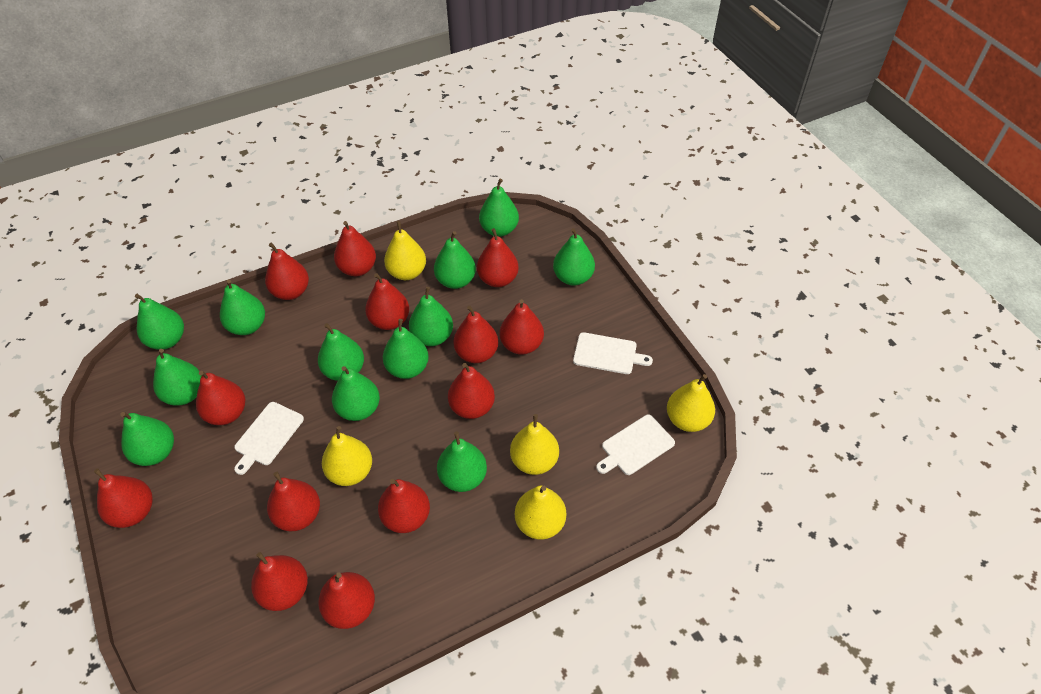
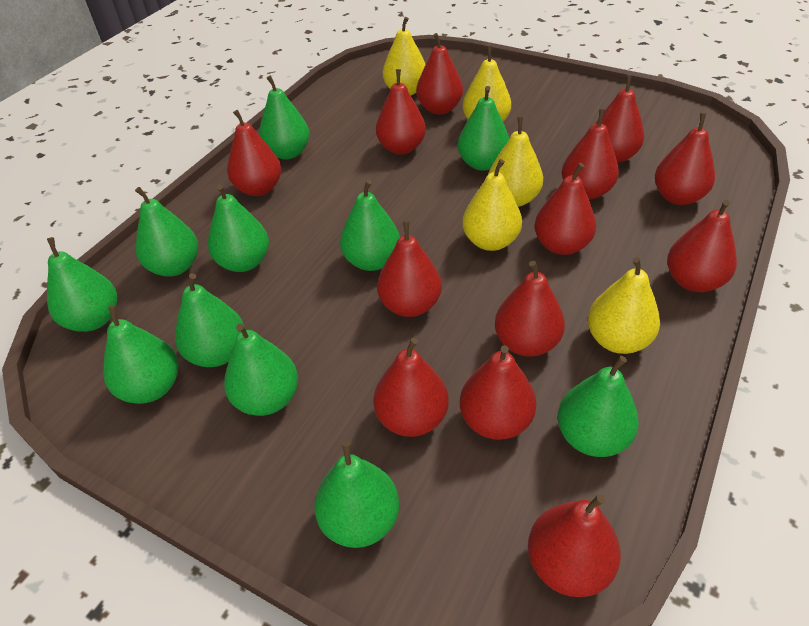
green pear: 12 -> 11
white cutting board: 3 -> 0

